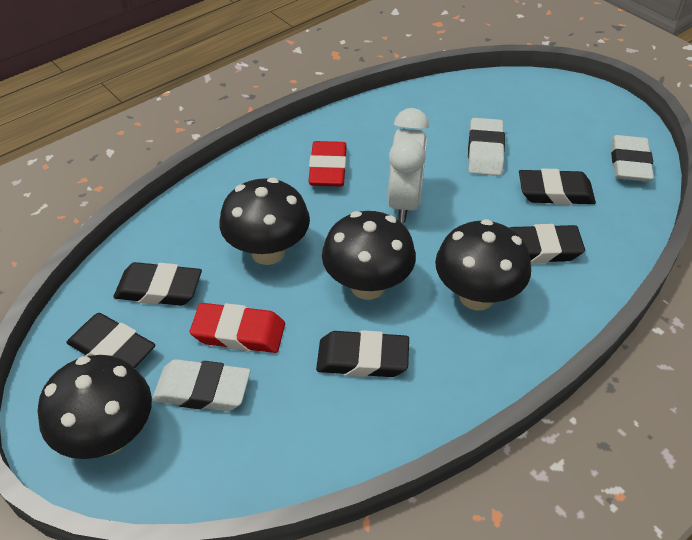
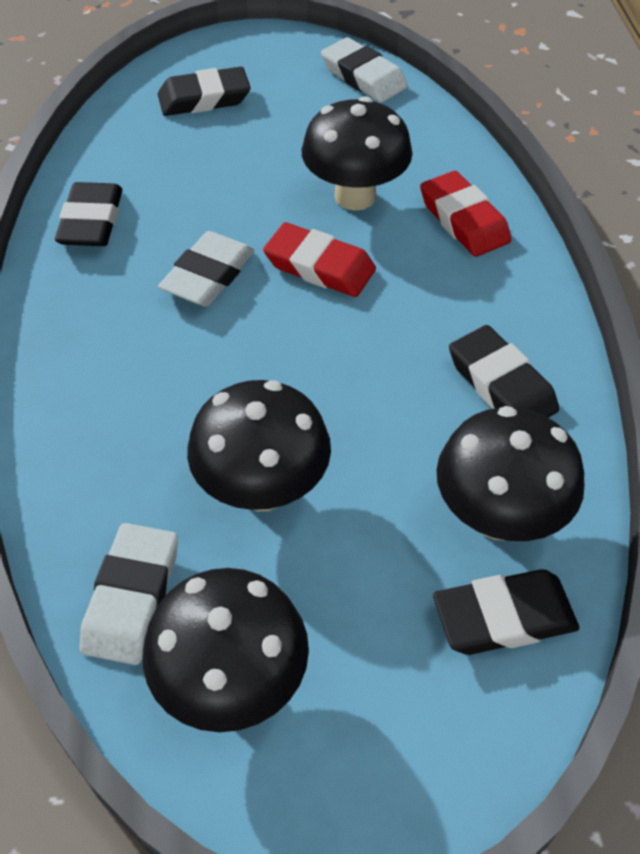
black eraser: 5 -> 4
white clock: 1 -> 0

